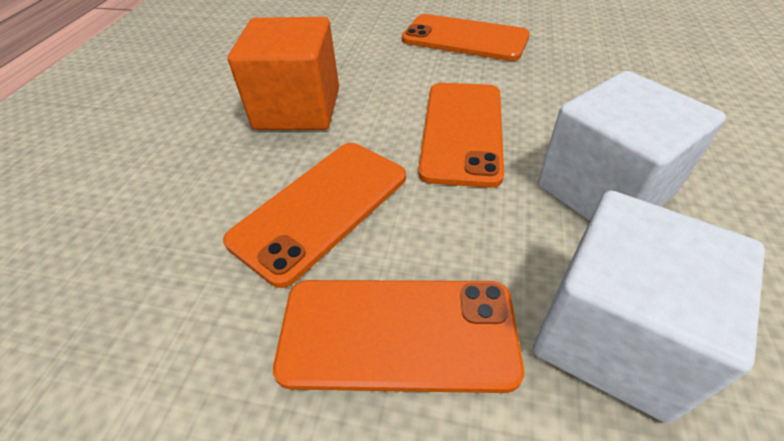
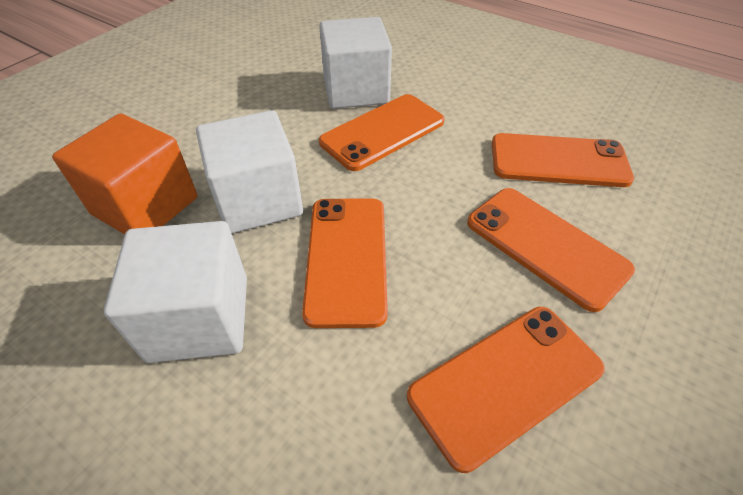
orange phone: 4 -> 5
white cube: 2 -> 3

